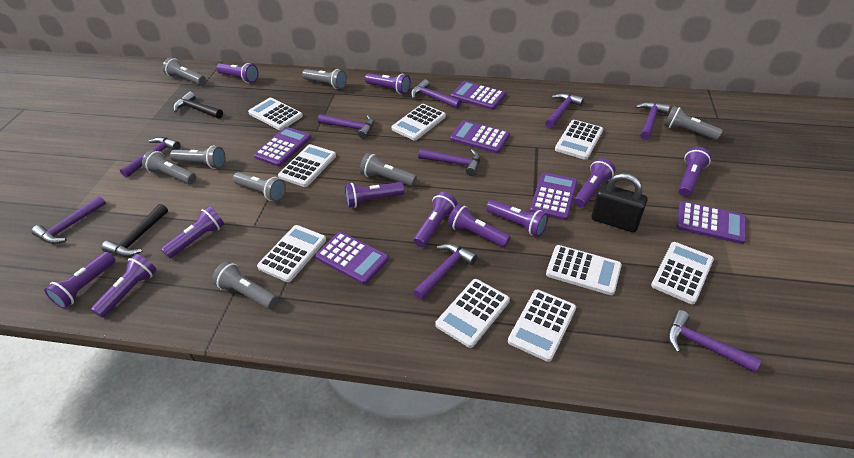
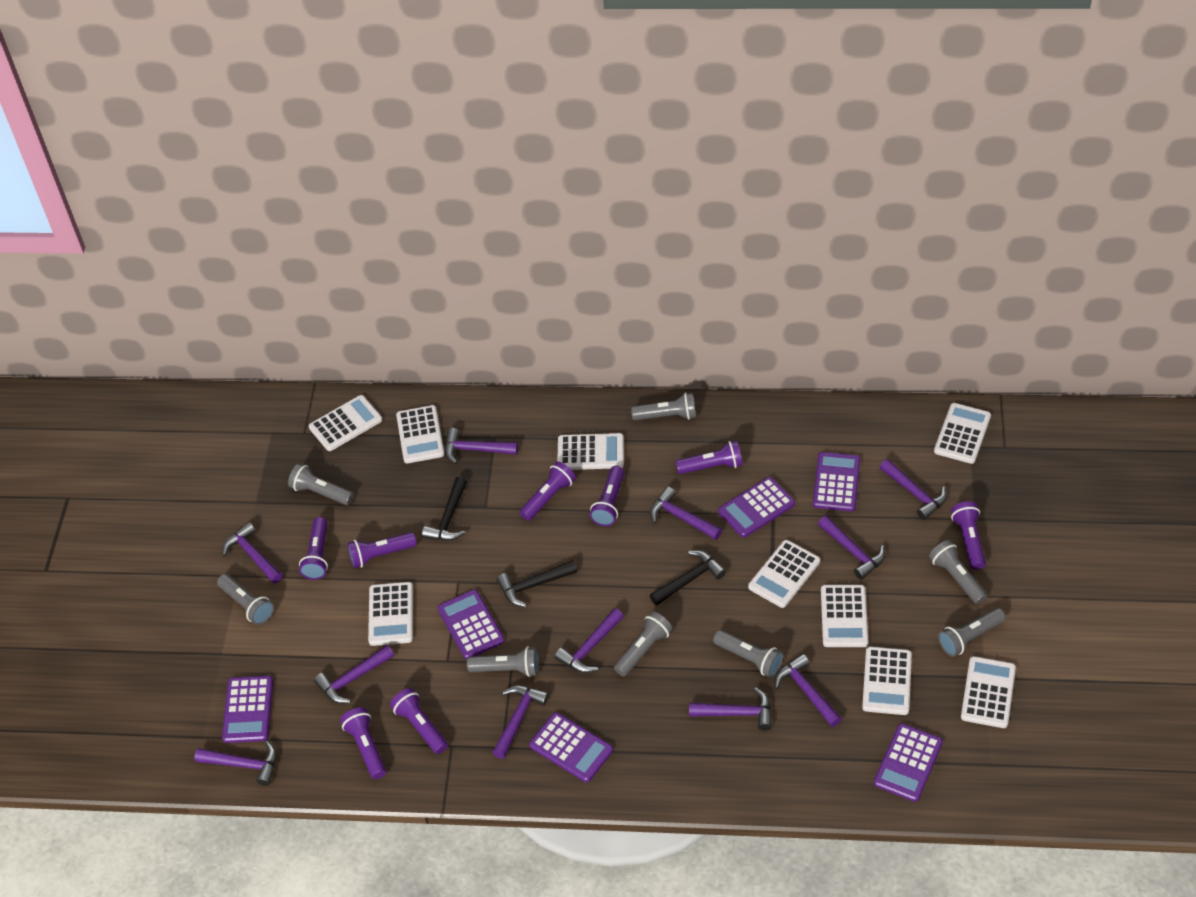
black hammer: 2 -> 3
black padlock: 1 -> 0
purple flashlight: 11 -> 8
purple hammer: 9 -> 11

